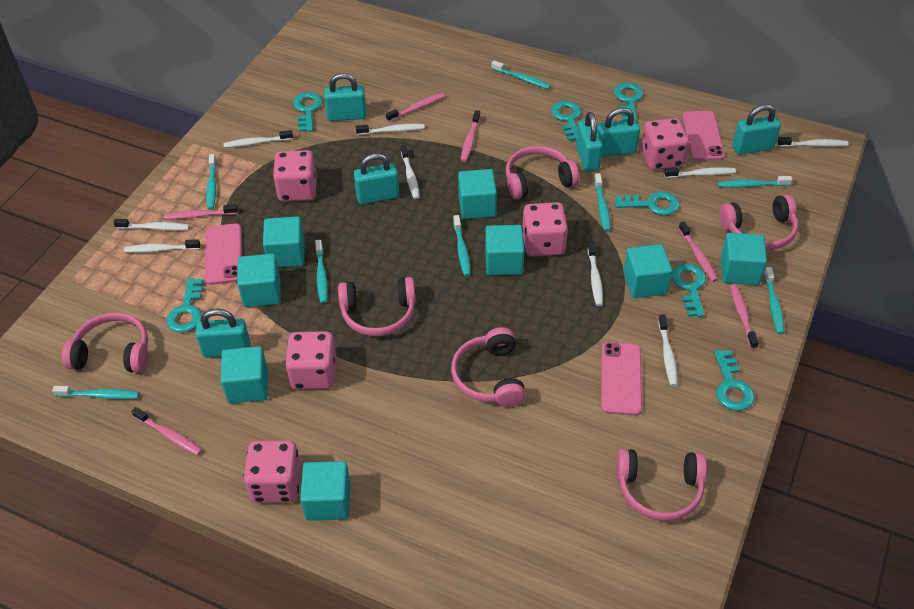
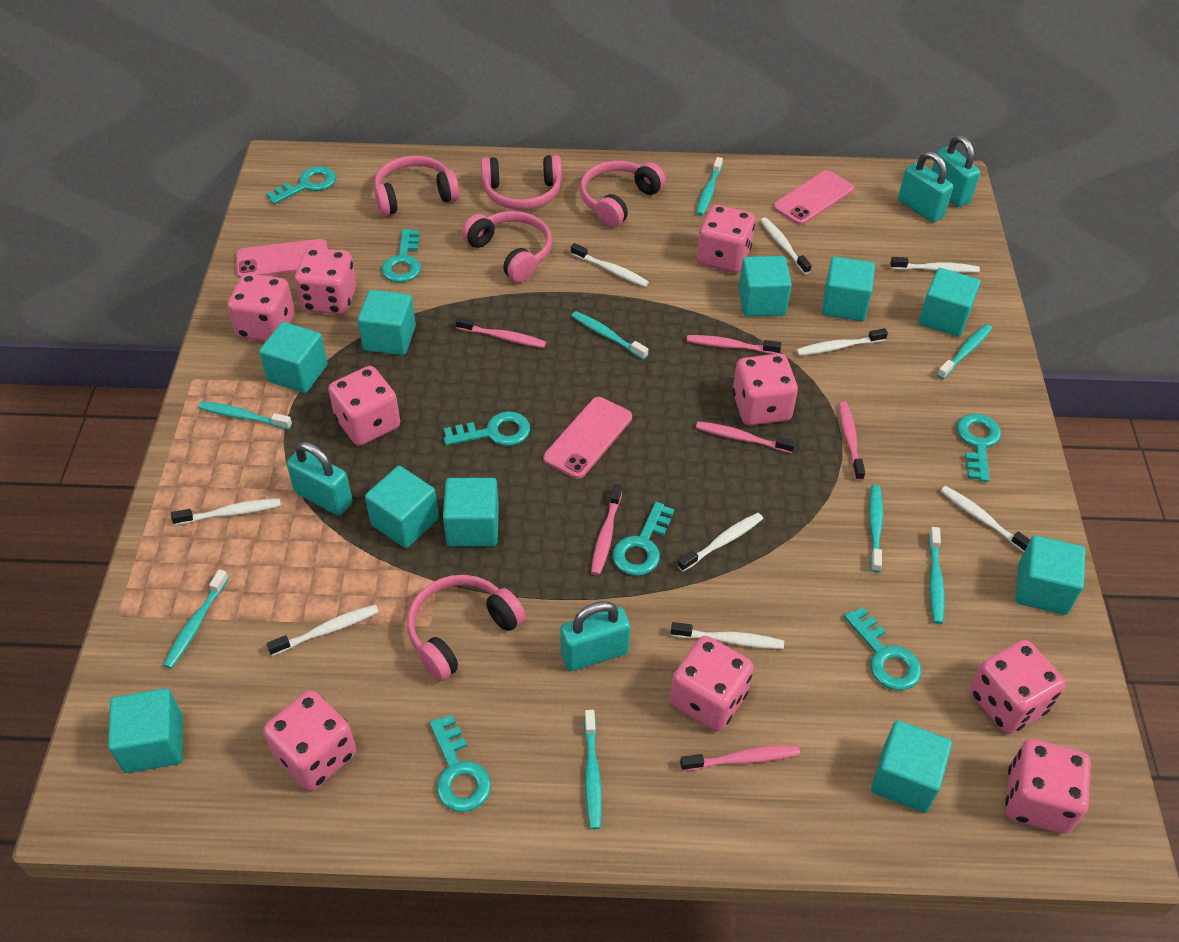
pink dice: 5 -> 9
pink headphones: 6 -> 5
turquoise cube: 8 -> 10
turquoise padlock: 6 -> 4

